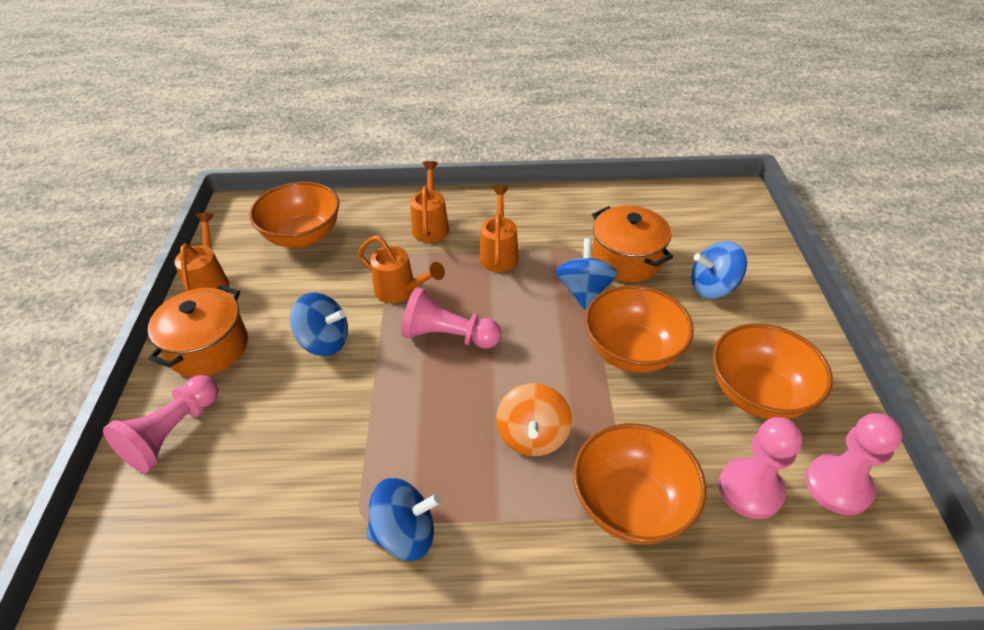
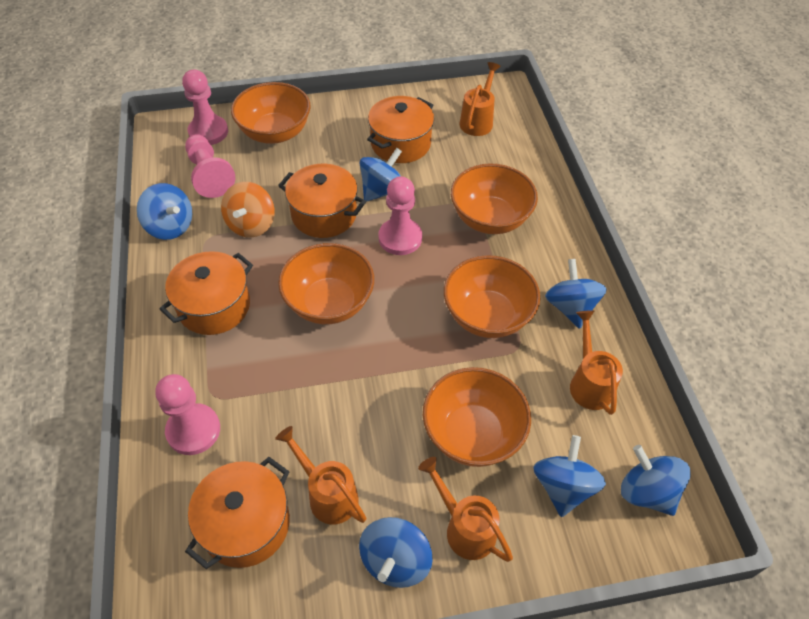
blue spinning top: 4 -> 6
orange bowl: 4 -> 5
orange pot: 2 -> 4

